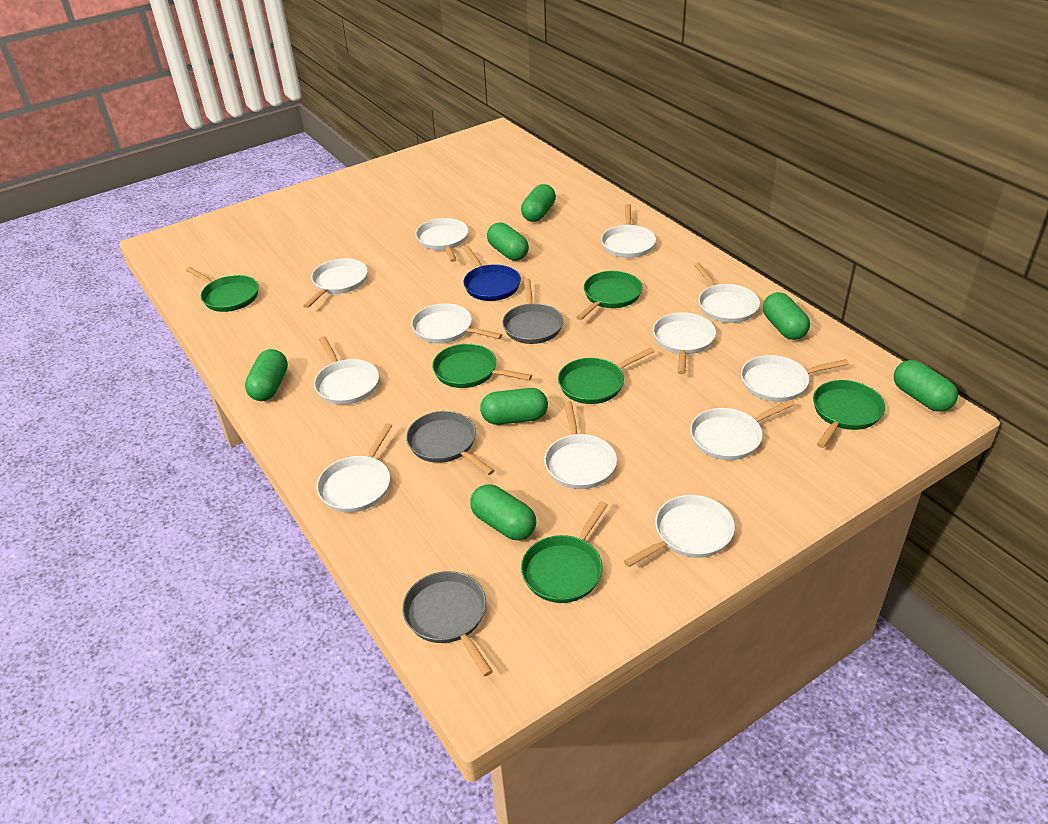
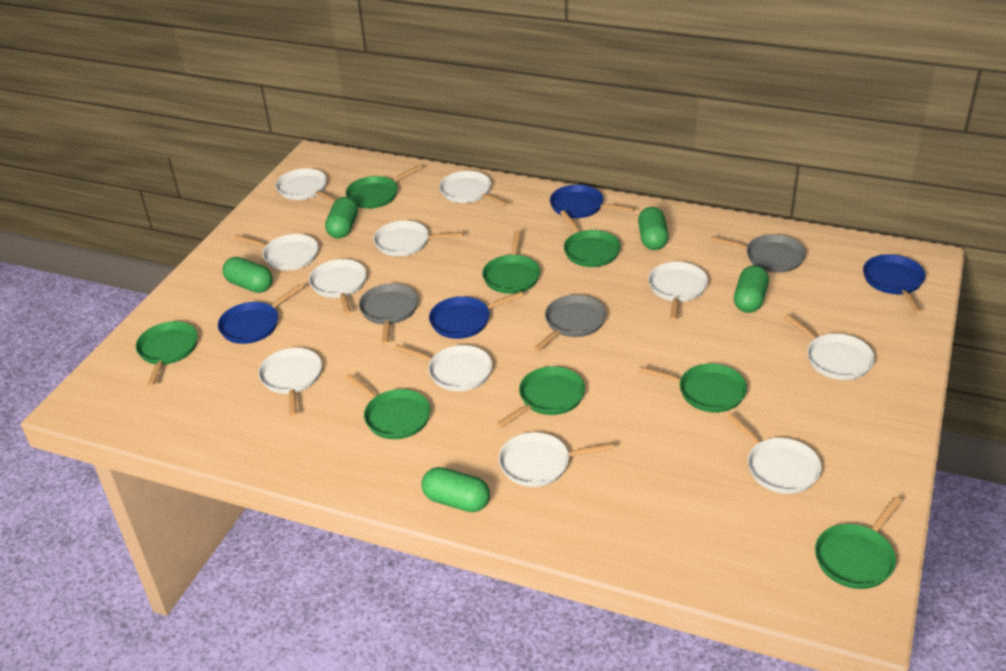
blue pan: 1 -> 4
green capsule: 7 -> 5
green pan: 6 -> 8
white pan: 12 -> 11

